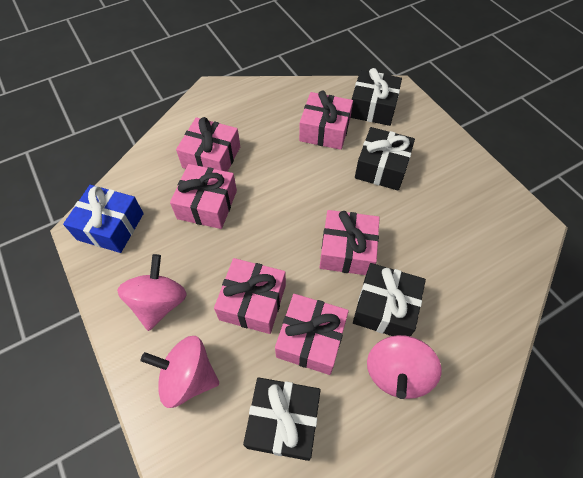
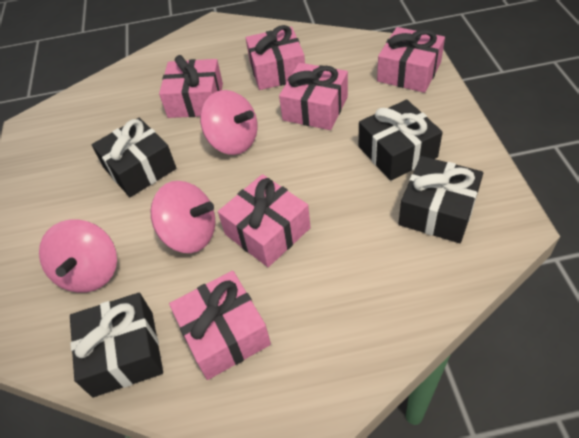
blue gift: 1 -> 0

